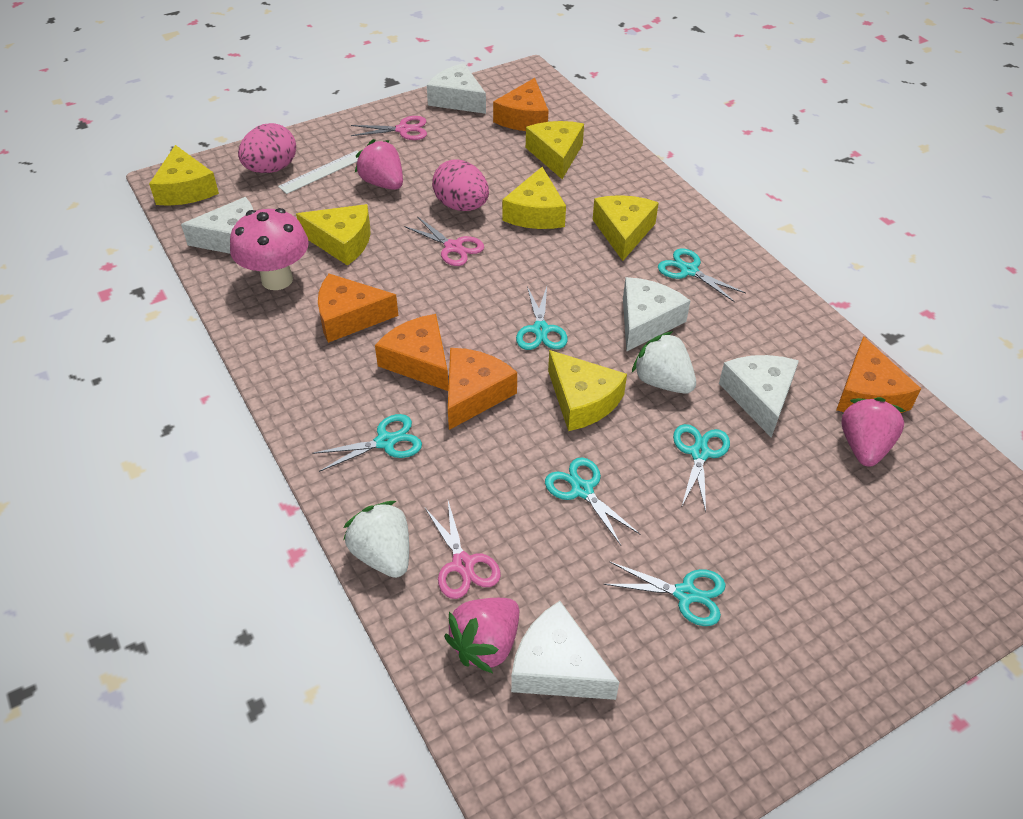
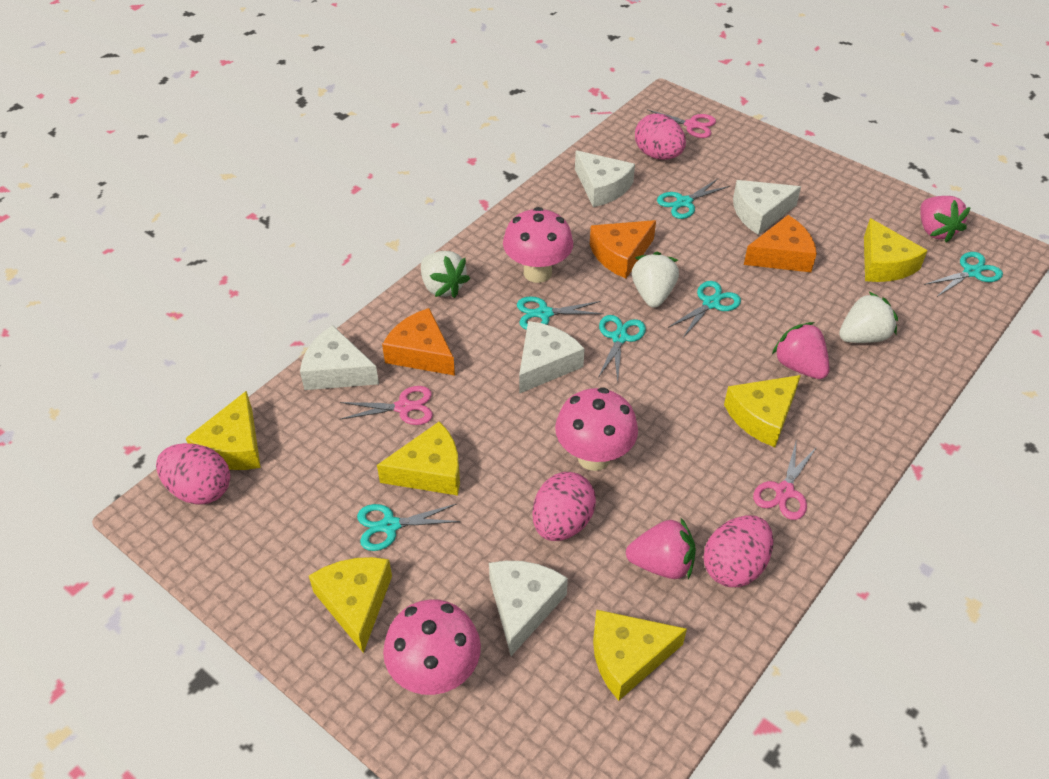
orange cheese: 5 -> 3
pink egg: 2 -> 4
pink mushroom: 1 -> 3
white ruler: 1 -> 0
white strawberry: 2 -> 3

